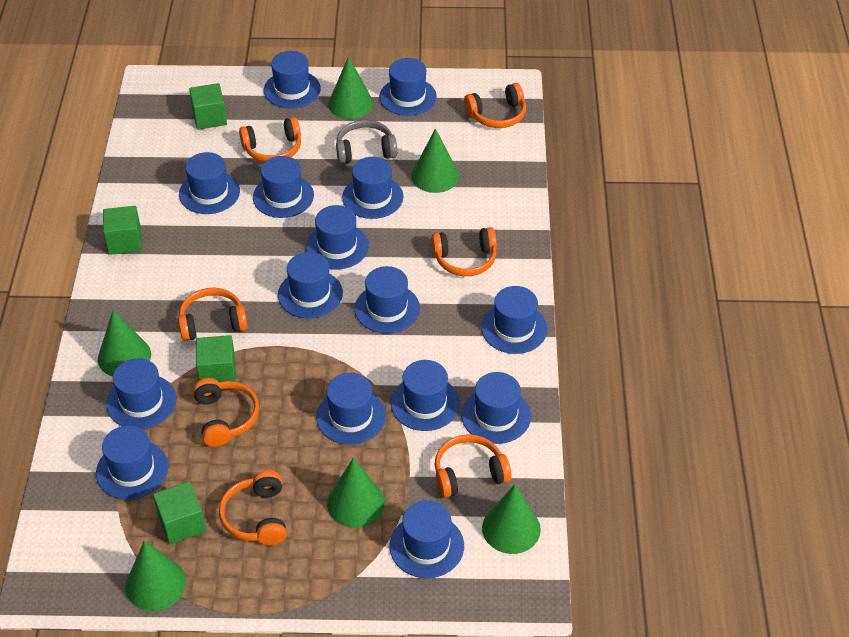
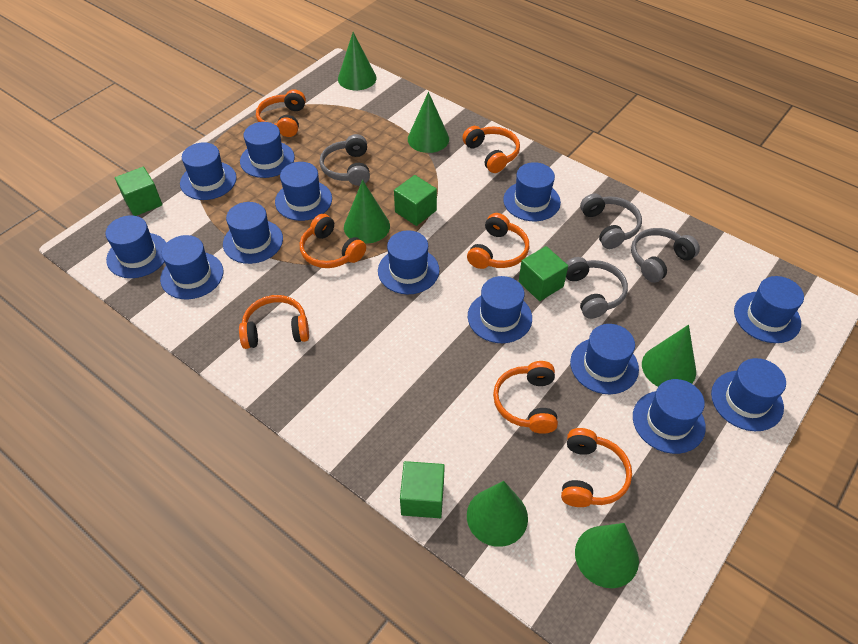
blue hat: 15 -> 13
grey headphones: 1 -> 4

